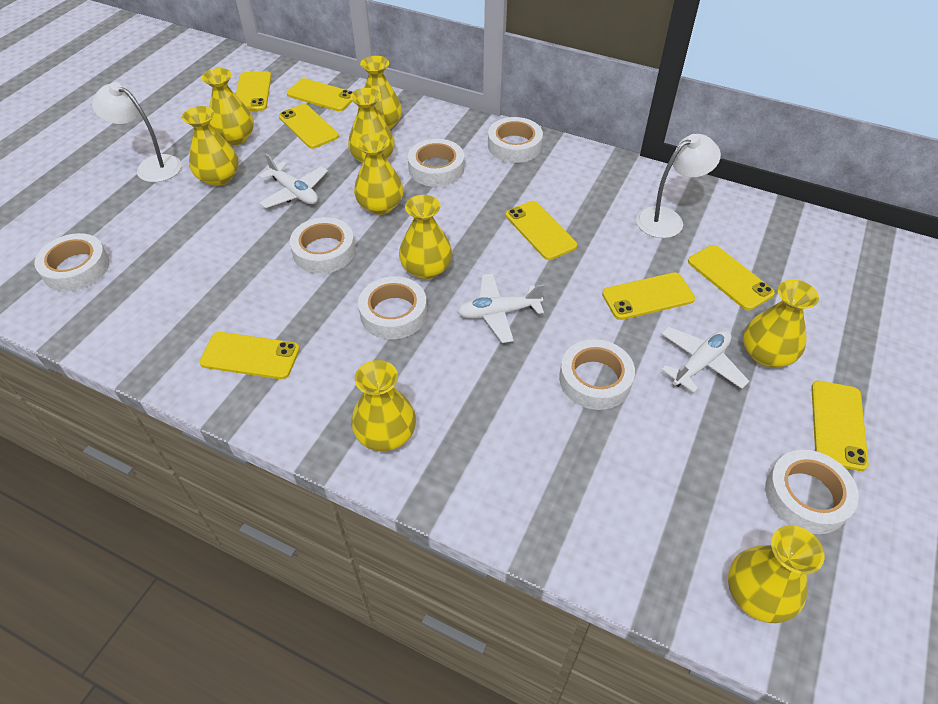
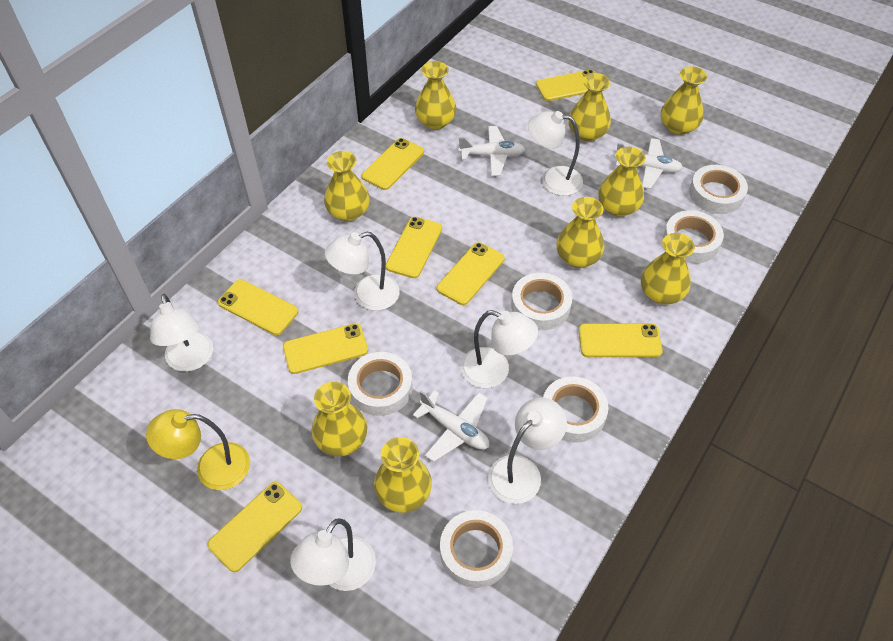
white lamp: 2 -> 6
white tape: 7 -> 6
yellow lamp: 0 -> 1

